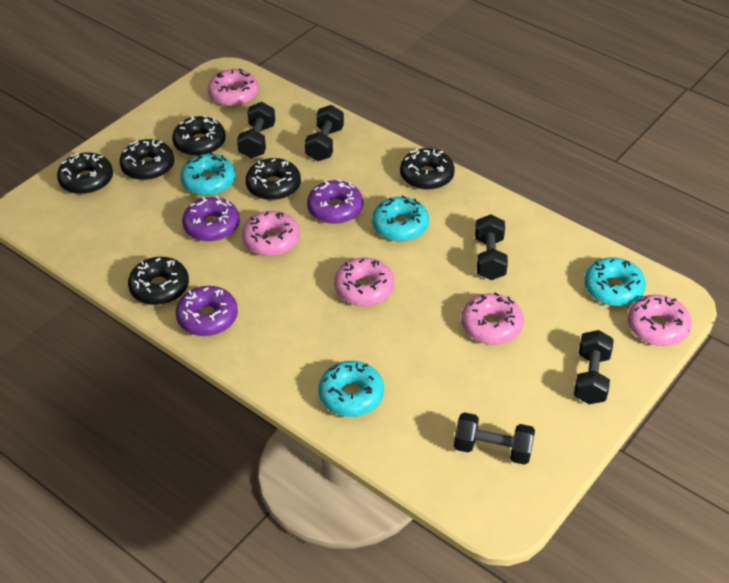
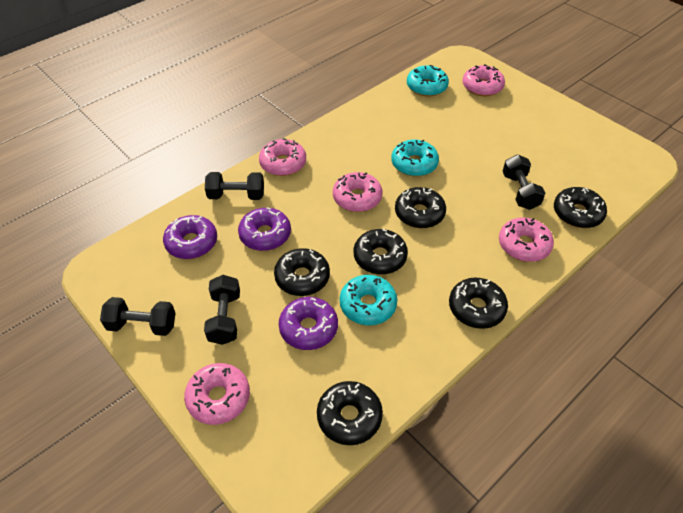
black dumbbell: 5 -> 4
turquoise donut: 4 -> 3

